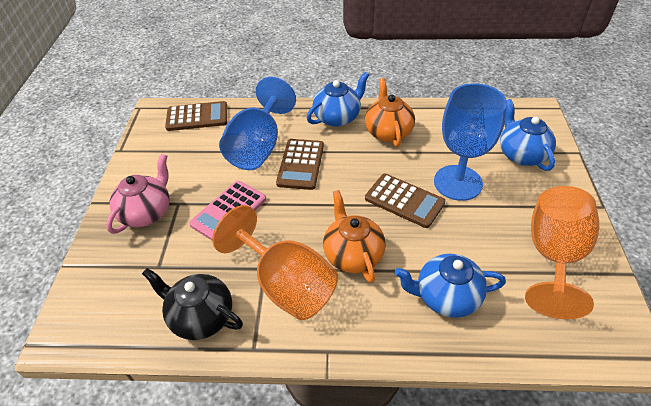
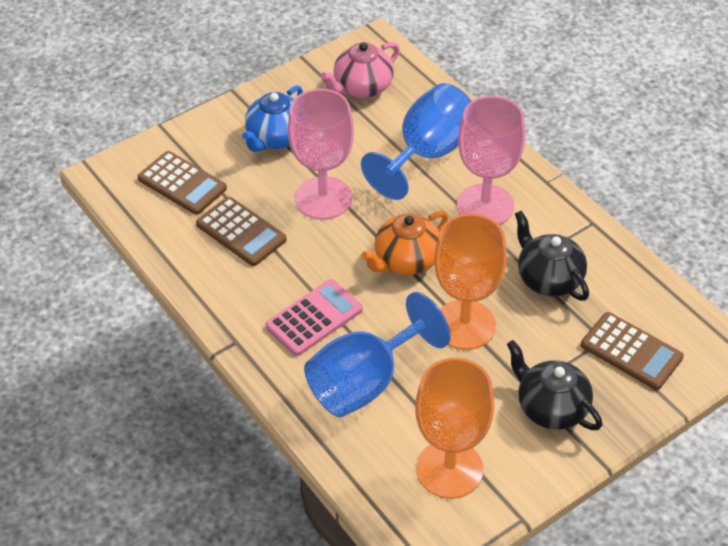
black teapot: 1 -> 2
blue teapot: 3 -> 1
orange teapot: 2 -> 1
pink goblet: 0 -> 2

